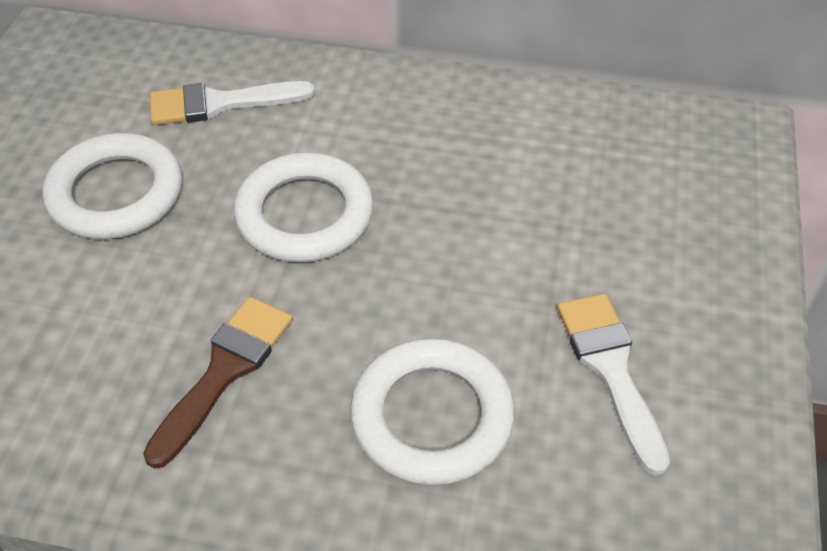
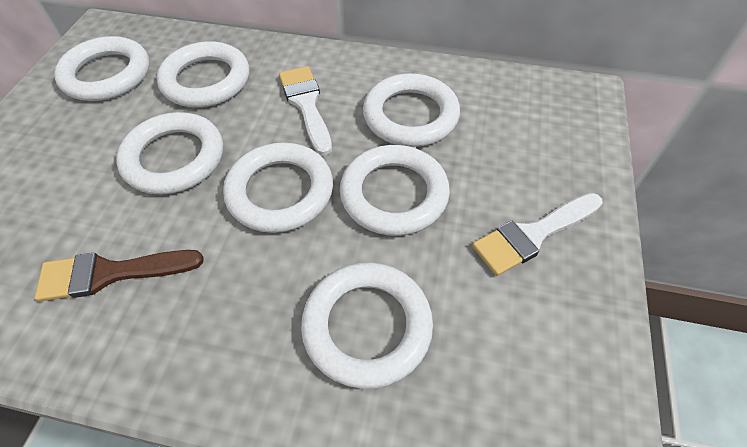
white ring: 3 -> 7

